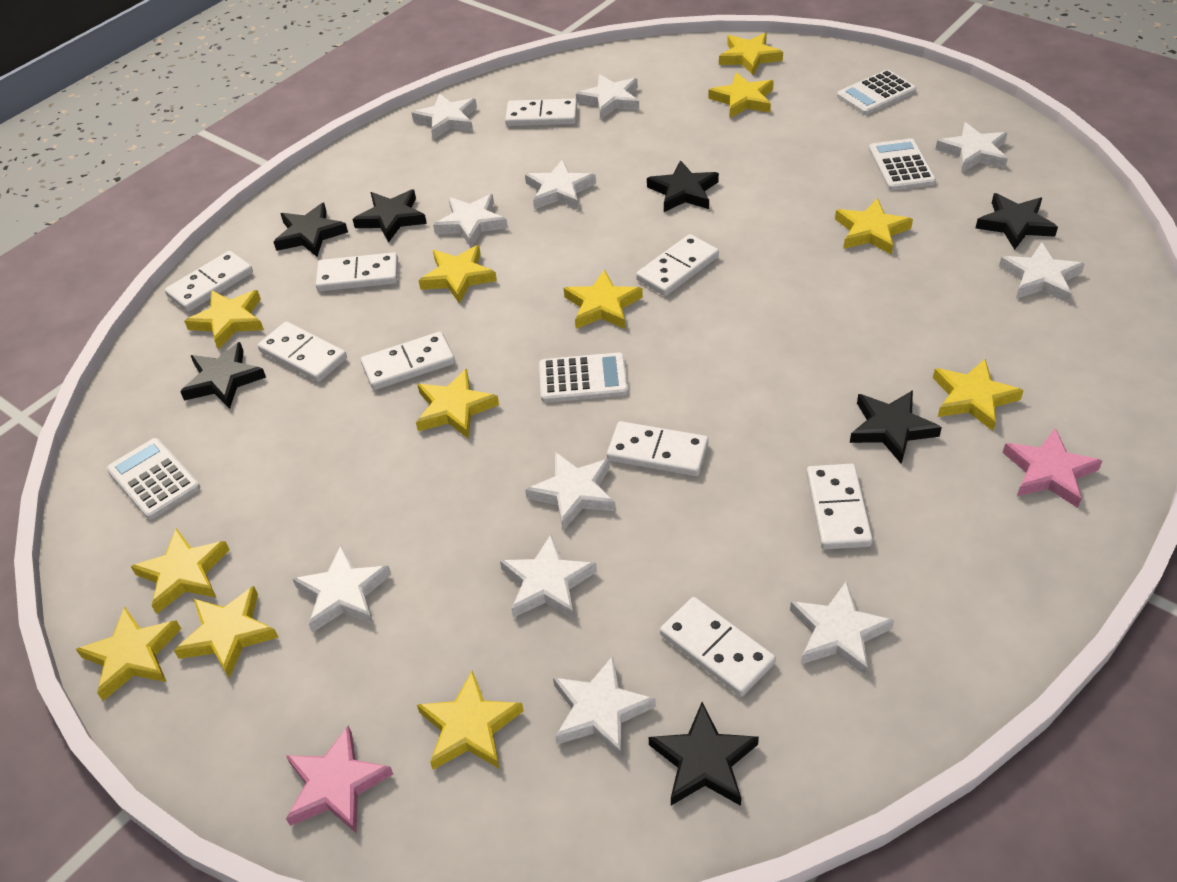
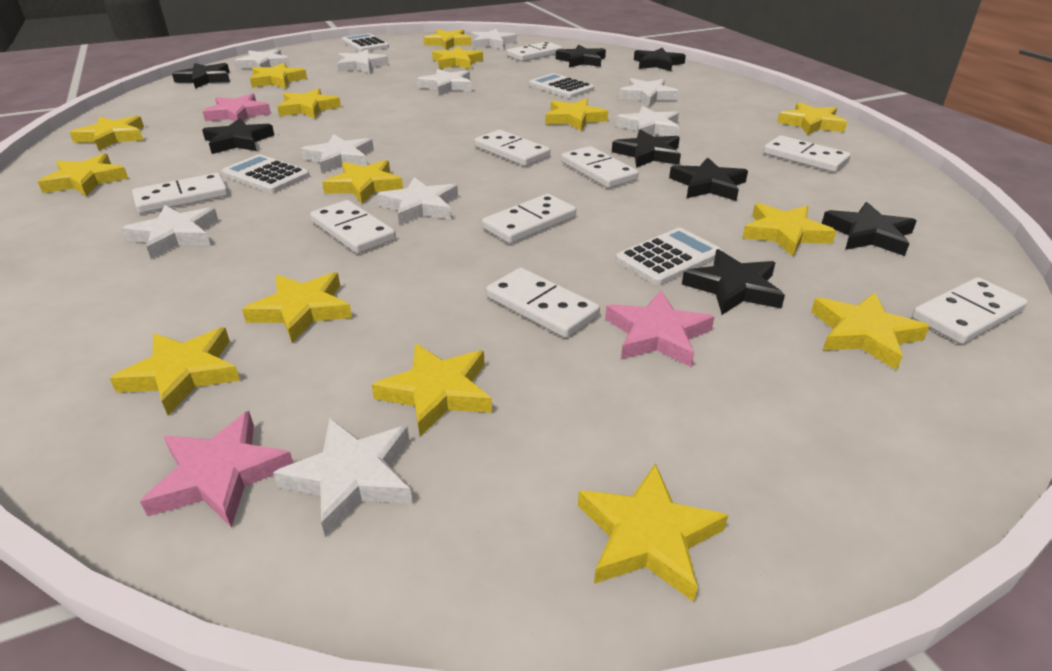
black star: 7 -> 8
pink star: 2 -> 3
white star: 11 -> 10
yellow star: 12 -> 15

